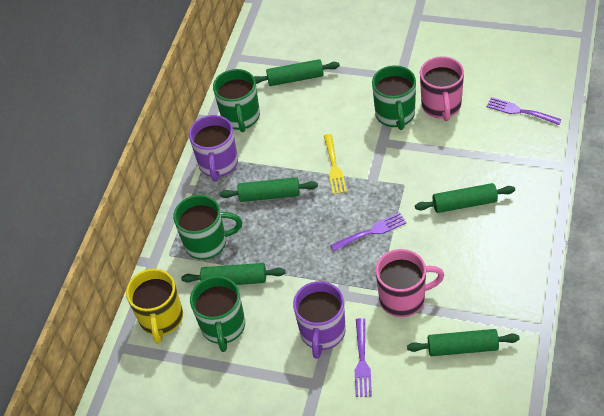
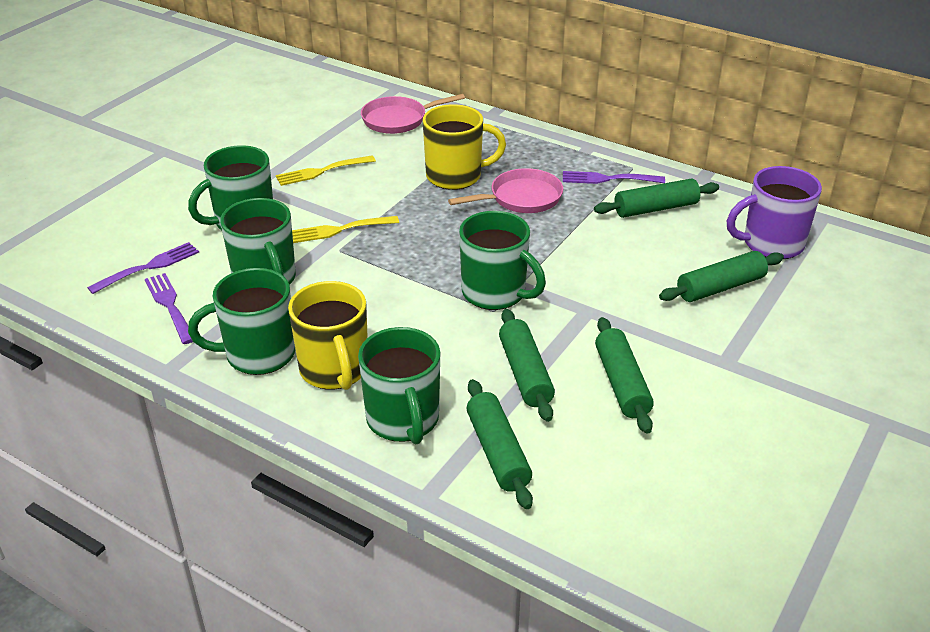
green mug: 4 -> 5
pink mug: 2 -> 0
pink pan: 0 -> 2
purple mug: 2 -> 1
yellow fork: 1 -> 2
yellow mug: 1 -> 2

